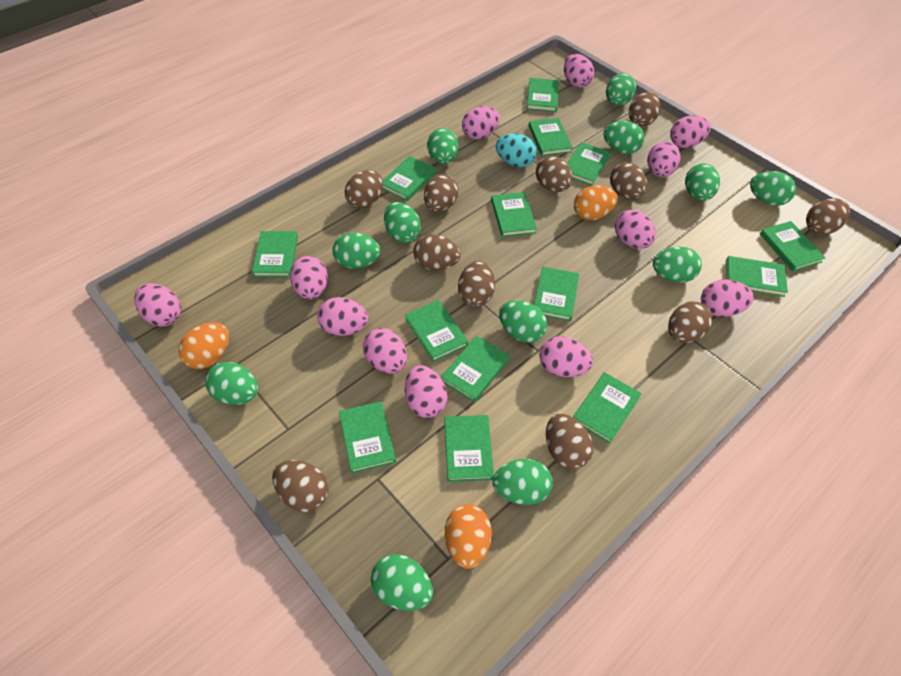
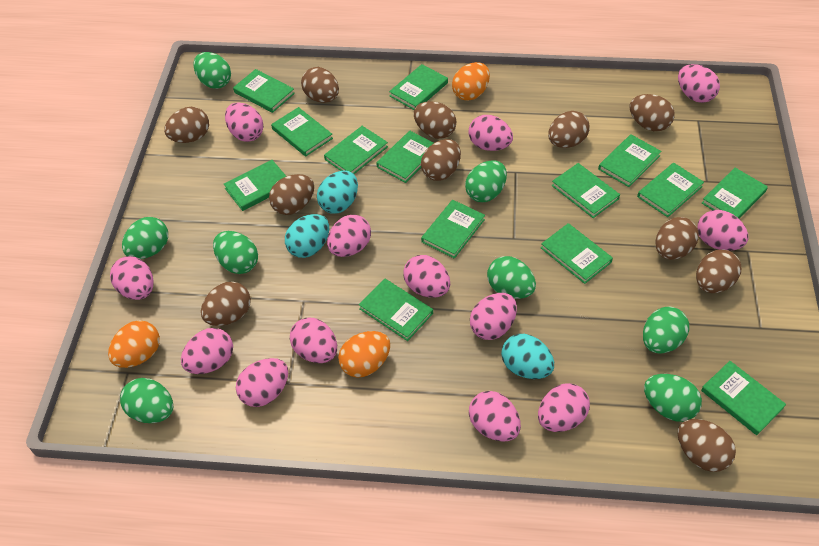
green egg: 12 -> 8
pink egg: 12 -> 13
turquoise egg: 1 -> 3

